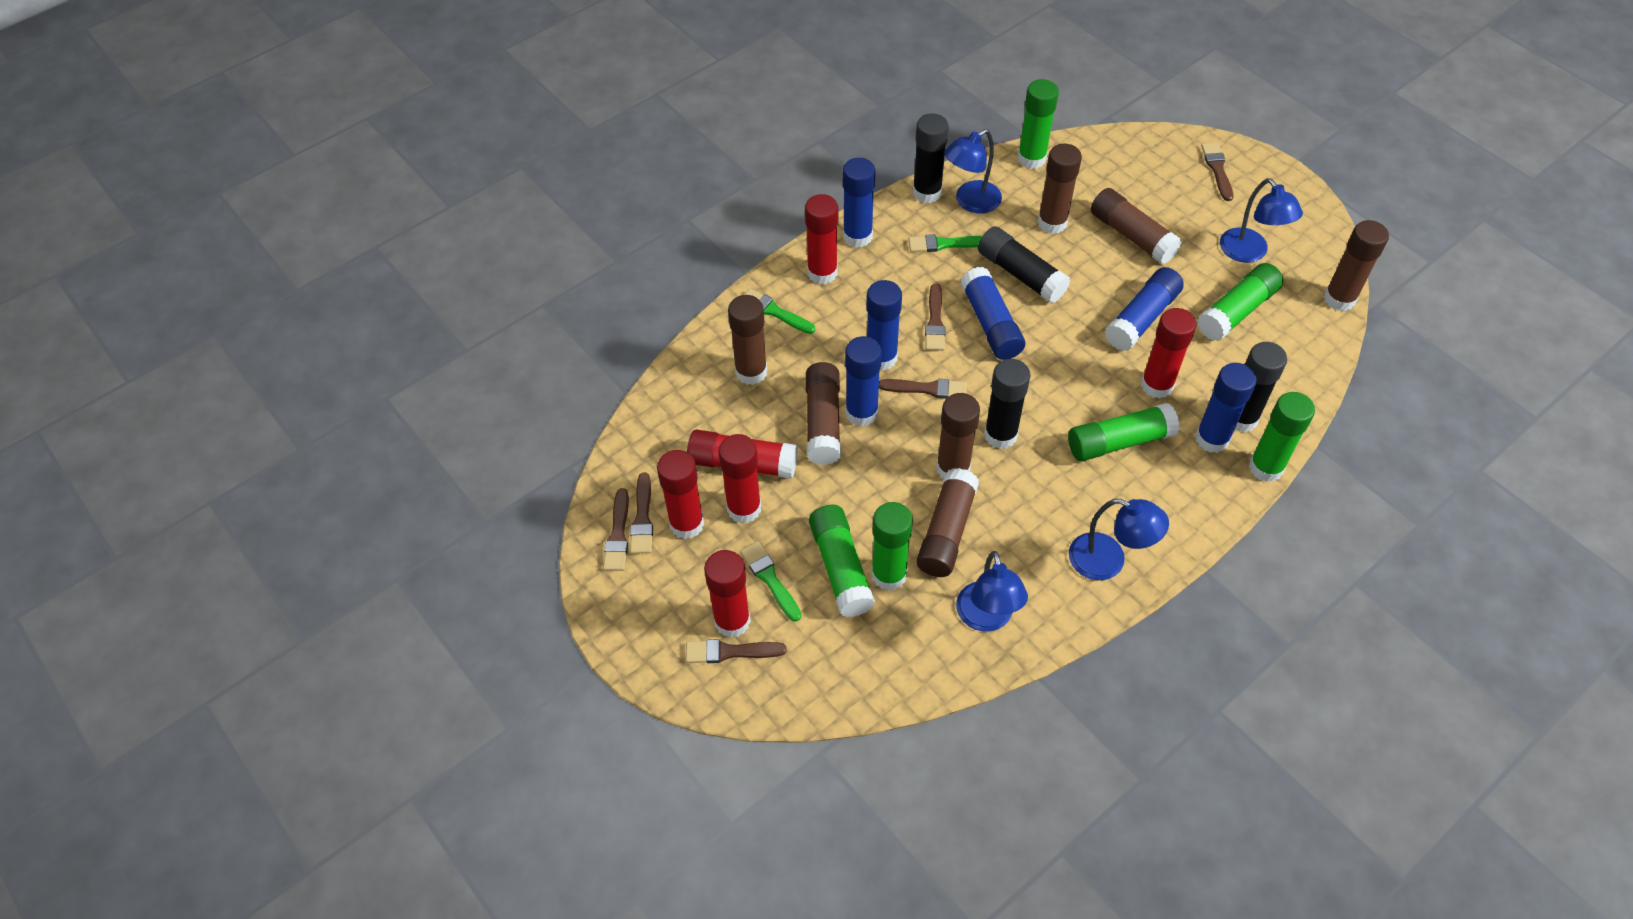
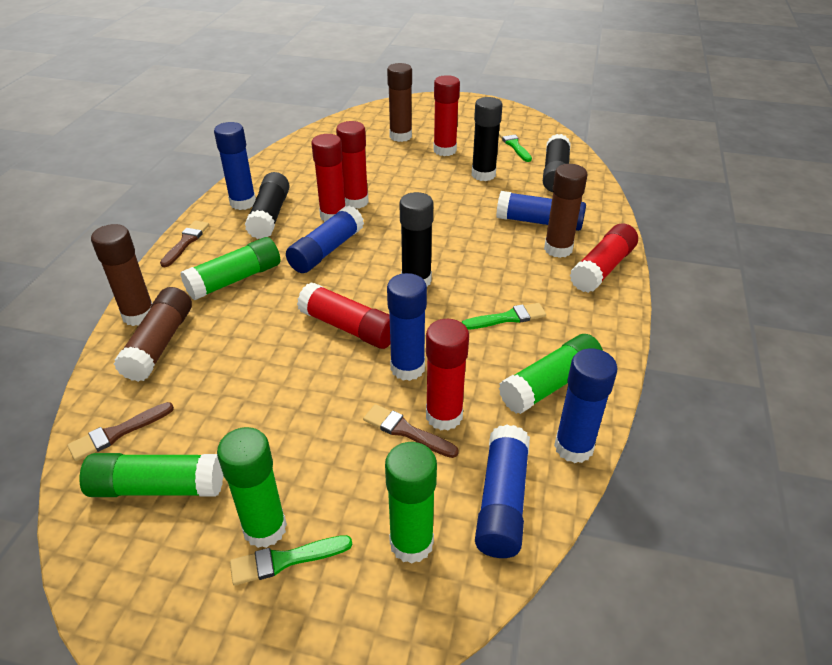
blue lamp: 4 -> 0
brown brush: 6 -> 3
brown glue stick: 7 -> 4
green glue stick: 6 -> 5

